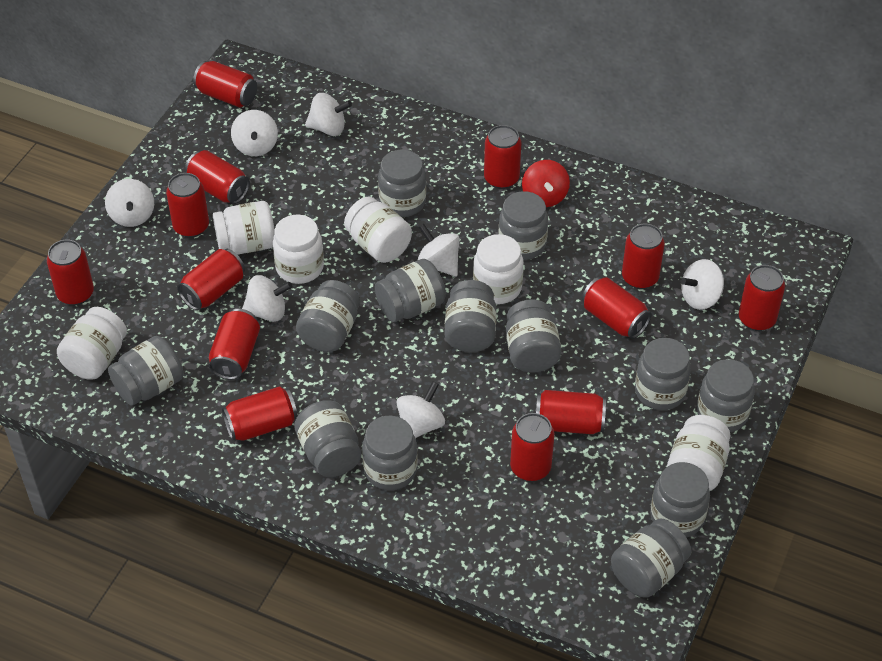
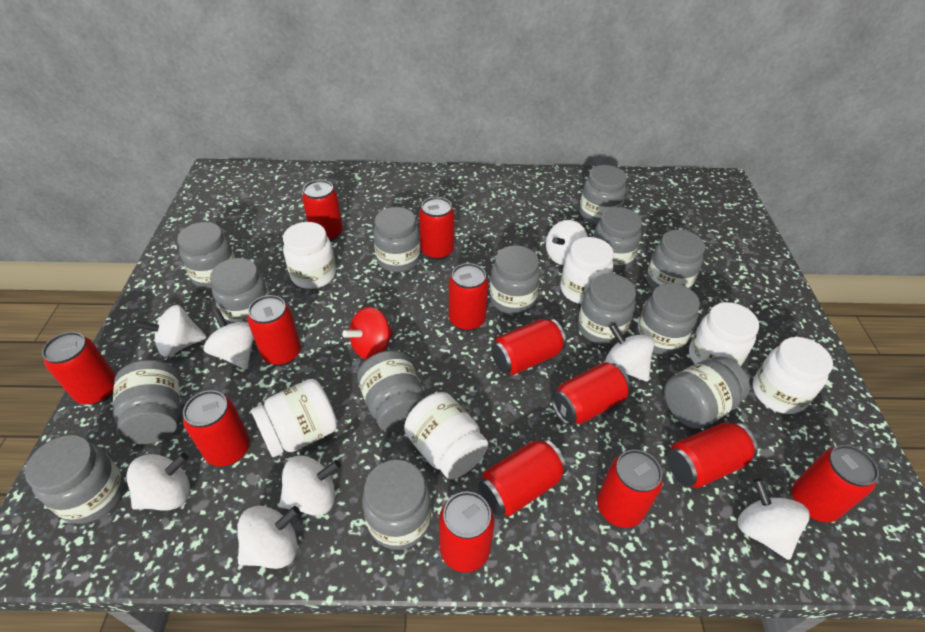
grey jar: 13 -> 14
white spinning top: 7 -> 8

